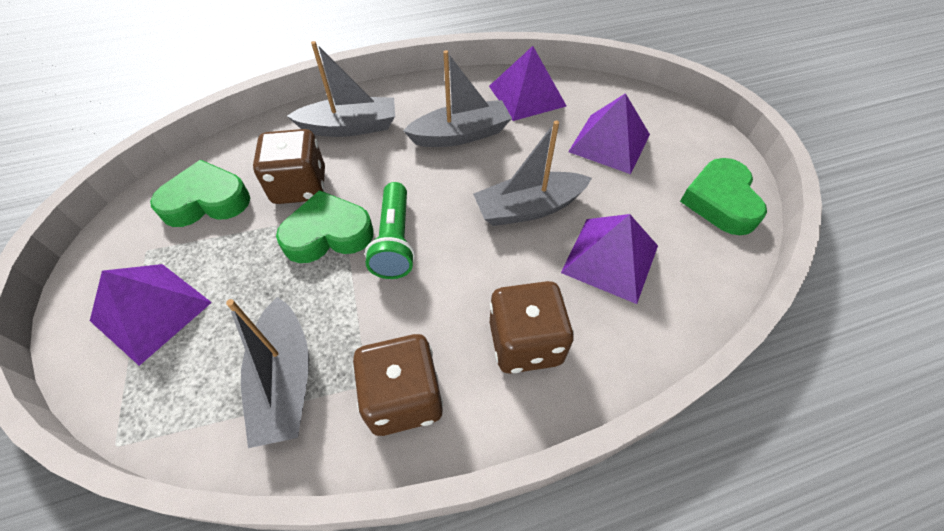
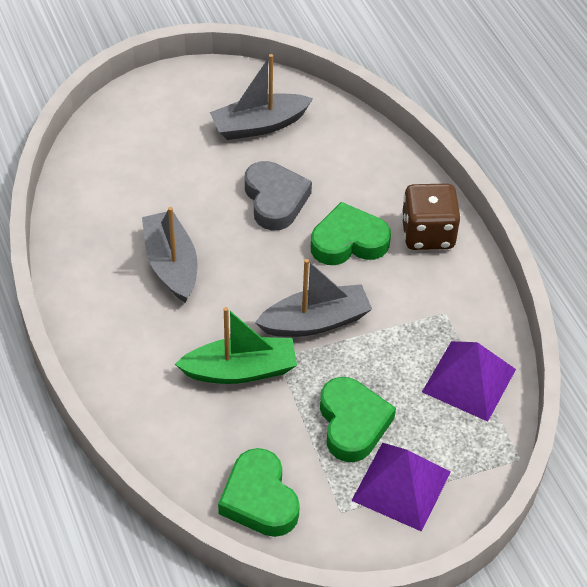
brown dice: 3 -> 1
green boat: 0 -> 1
green flashlight: 1 -> 0
grey boat: 4 -> 3
grey heart: 0 -> 1
purple pyramid: 4 -> 2

